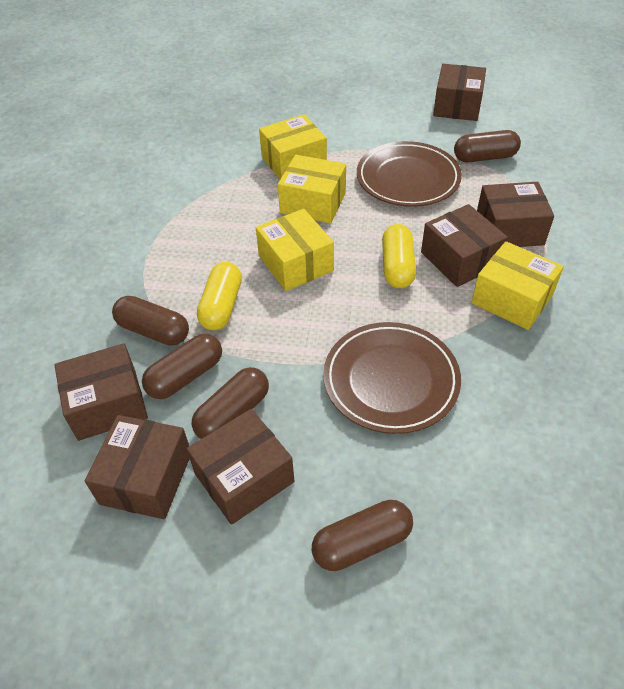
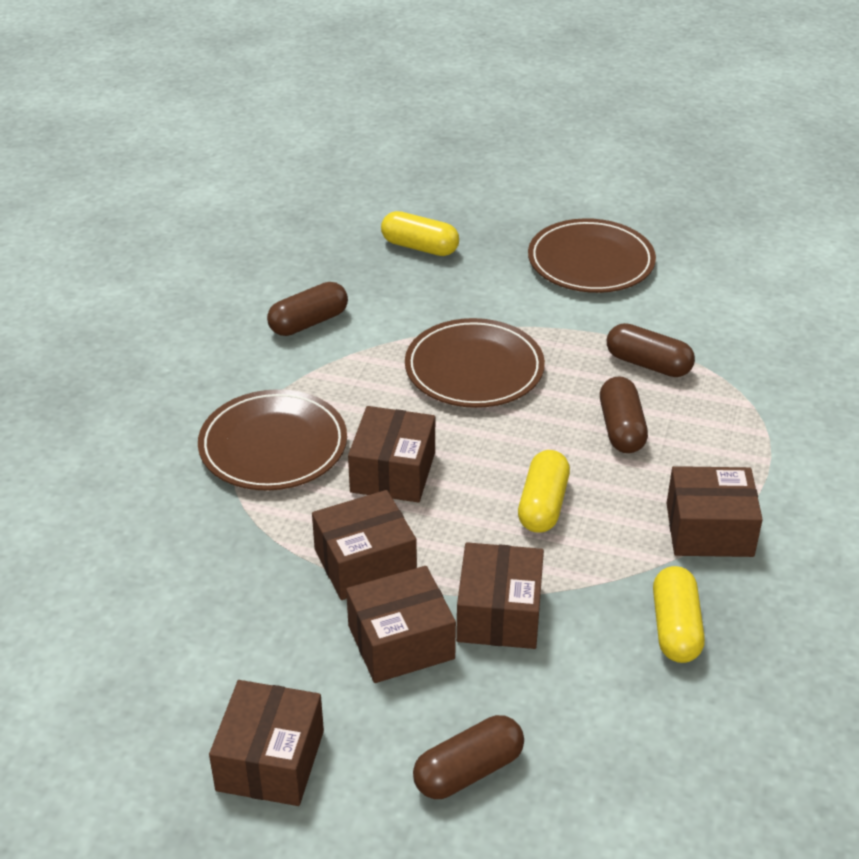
brown capsule: 5 -> 4
brown plate: 2 -> 3
yellow box: 4 -> 0
yellow capsule: 2 -> 3

